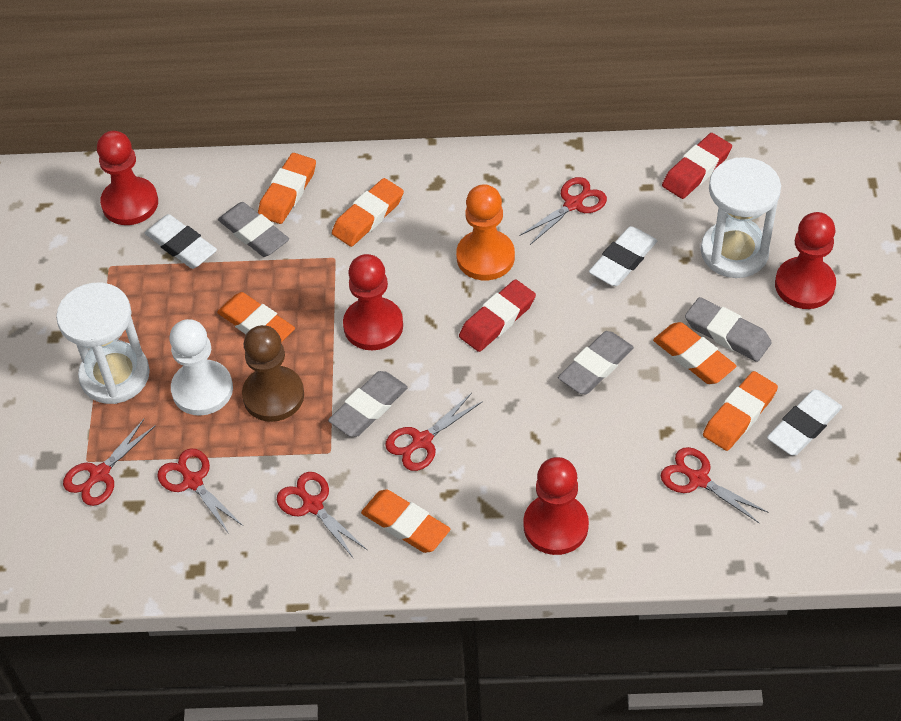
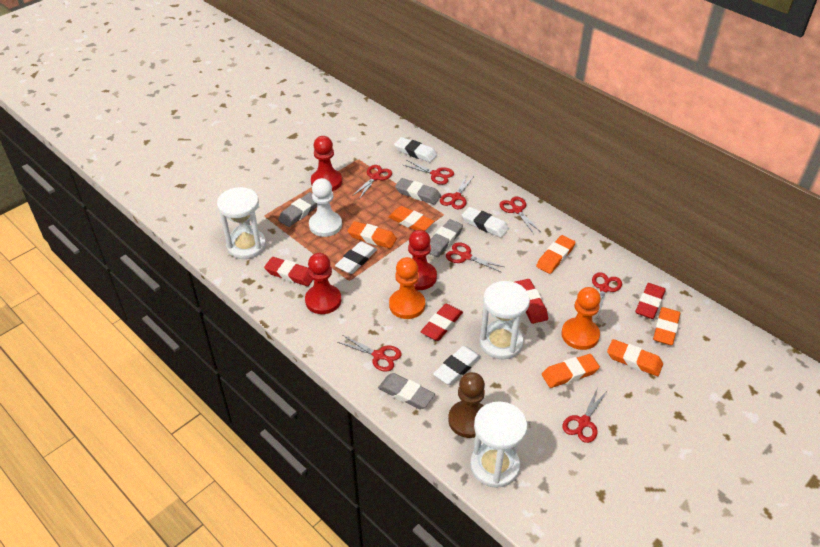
orange pawn: 1 -> 2
red eraser: 2 -> 4
red pawn: 4 -> 3
red scissors: 6 -> 8
white eraser: 3 -> 4
white hourglass: 2 -> 3

